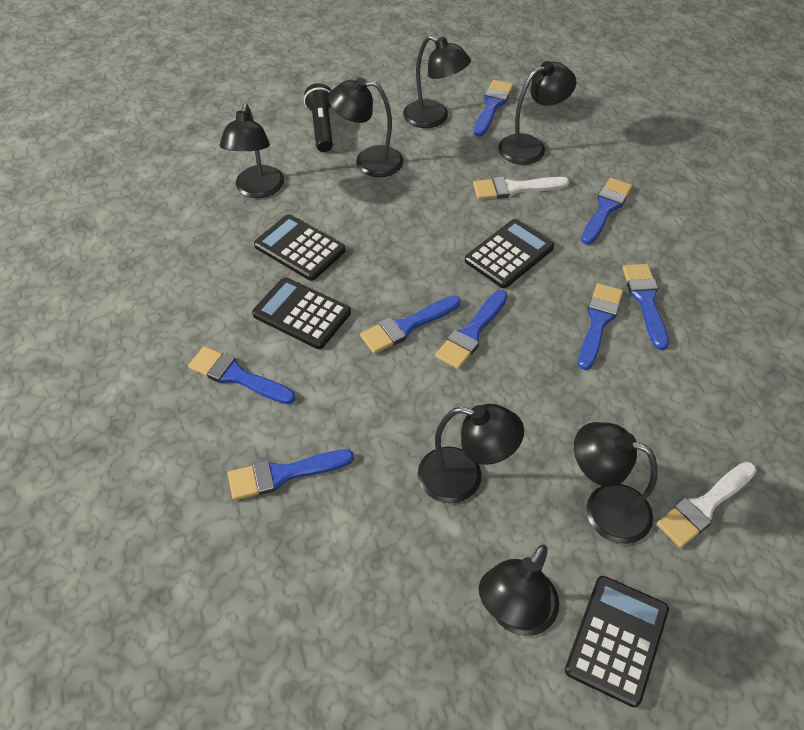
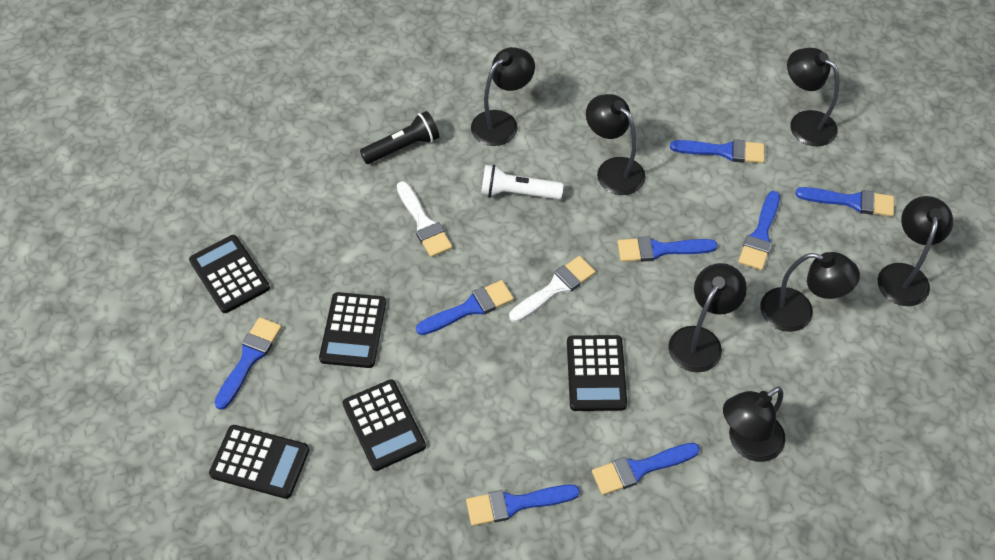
black calculator: 4 -> 5
white flashlight: 0 -> 1

